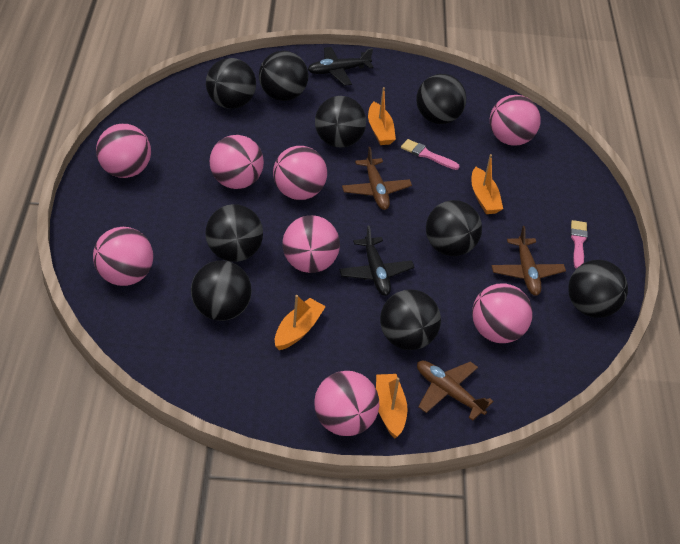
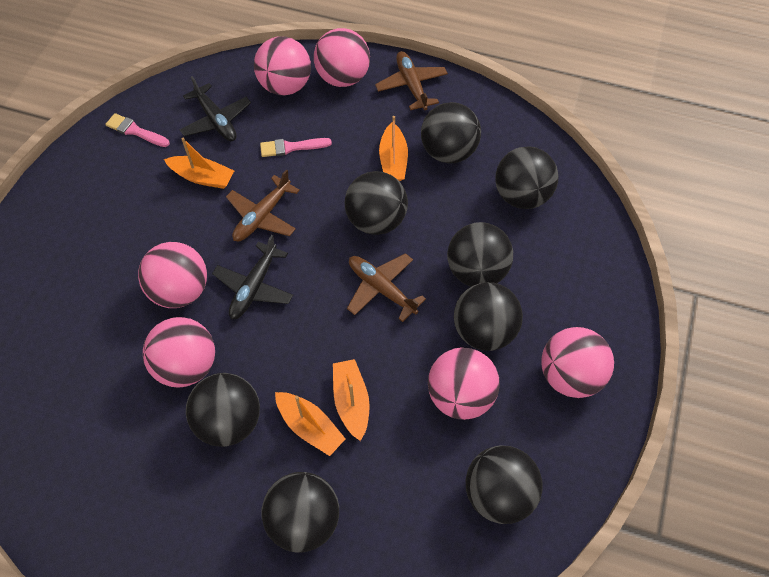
black ball: 9 -> 8
pink ball: 8 -> 6

